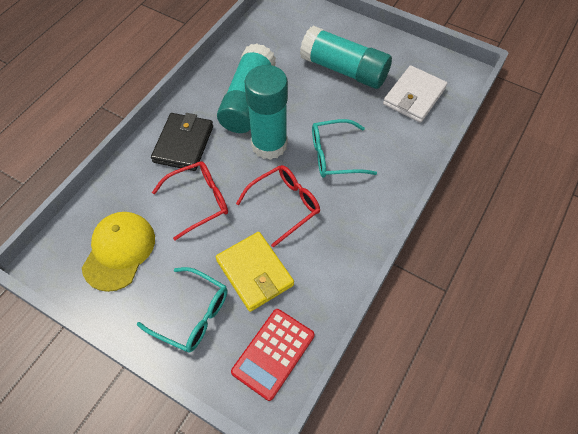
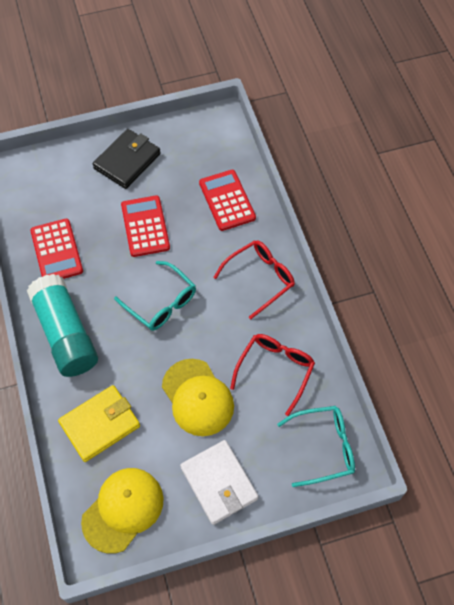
red calculator: 1 -> 3
turquoise glue stick: 3 -> 1
yellow cap: 1 -> 2

